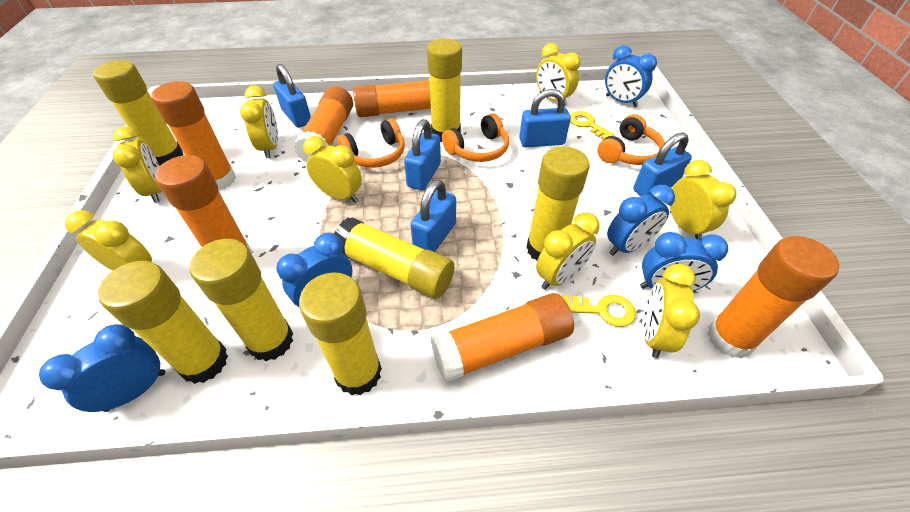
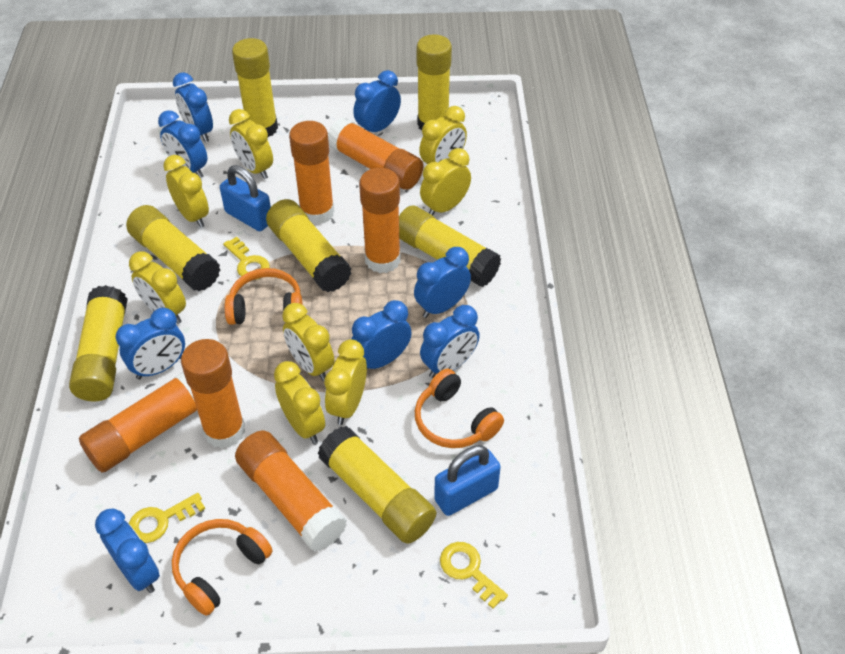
blue clock: 5 -> 8
blue padlock: 5 -> 2
yellow key: 2 -> 3

